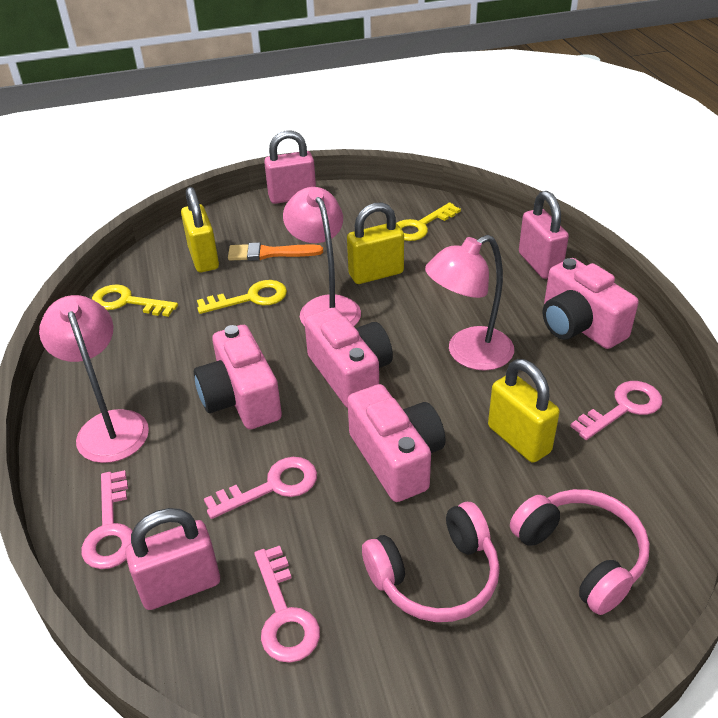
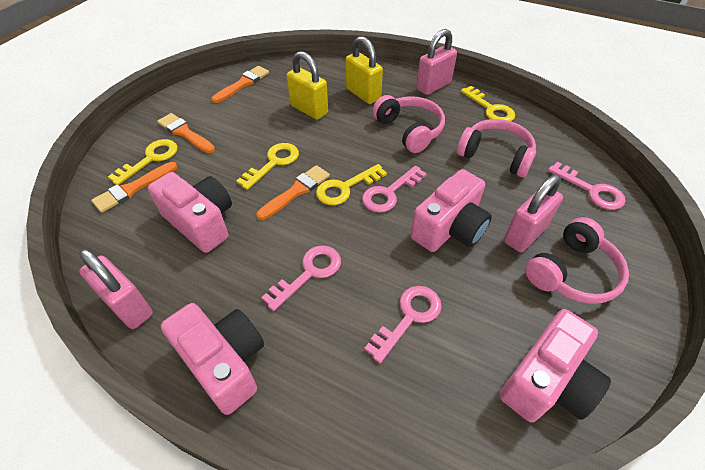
orange brush: 1 -> 4
pink headphones: 2 -> 3
pink lamp: 3 -> 0
yellow key: 3 -> 4
yellow padlock: 3 -> 2

